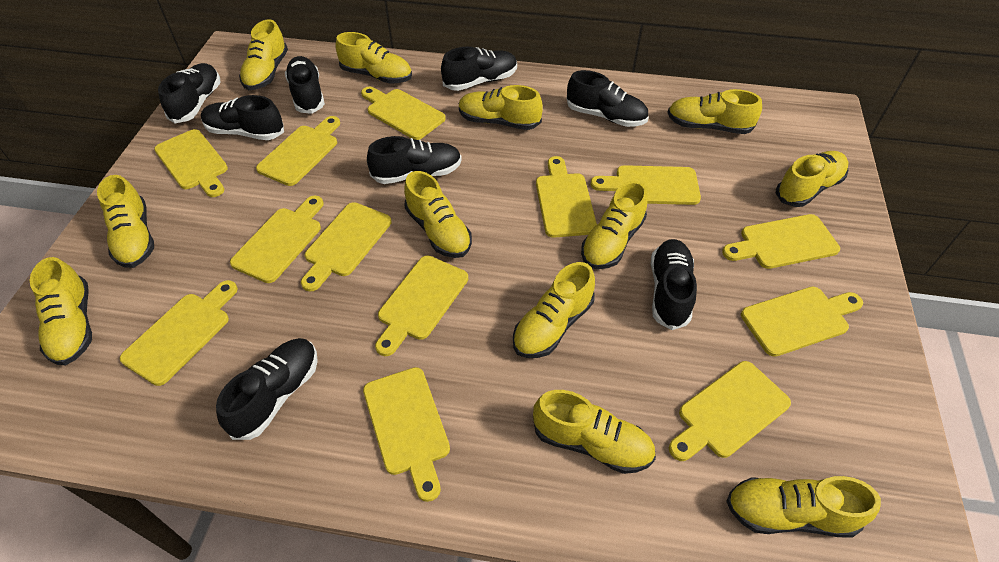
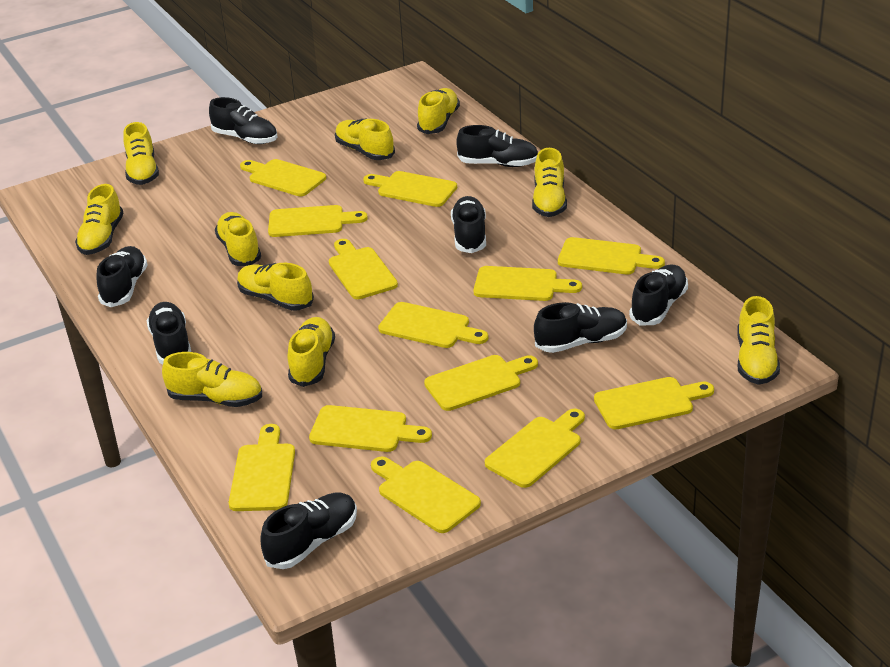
yellow shoe: 12 -> 10

